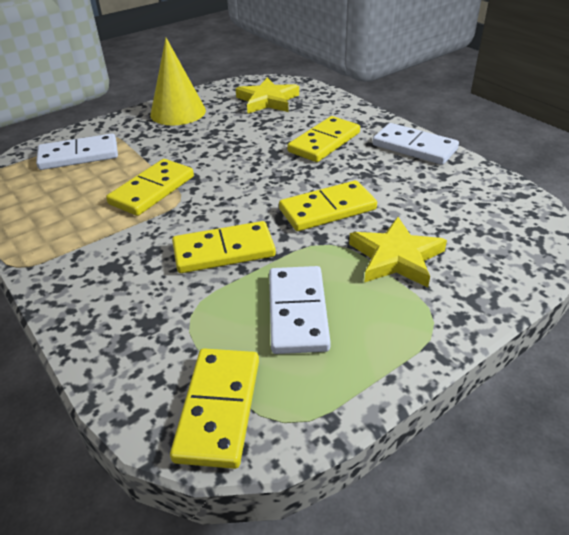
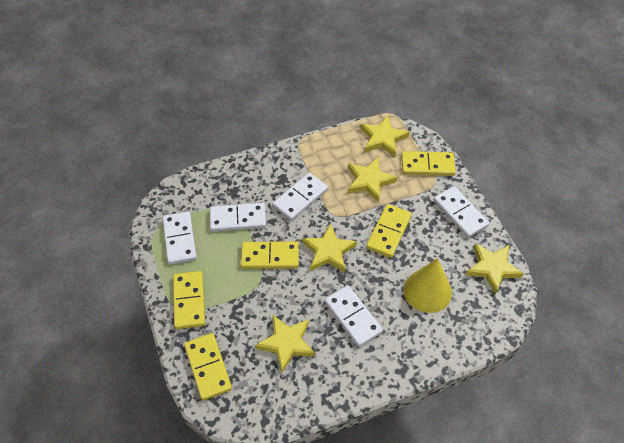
white domino: 3 -> 5
yellow star: 2 -> 5

